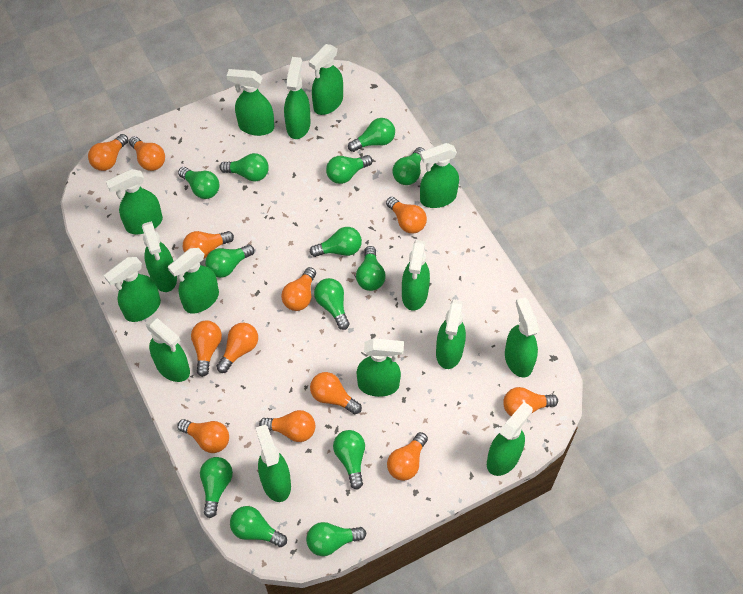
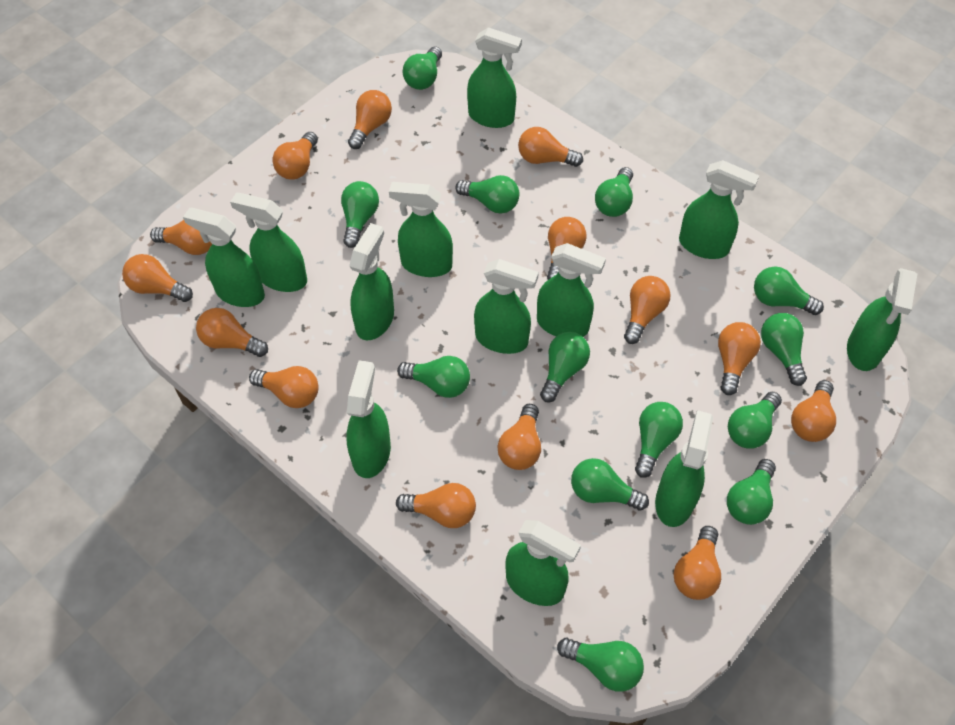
green spray bottle: 15 -> 12
orange light bulb: 12 -> 14

